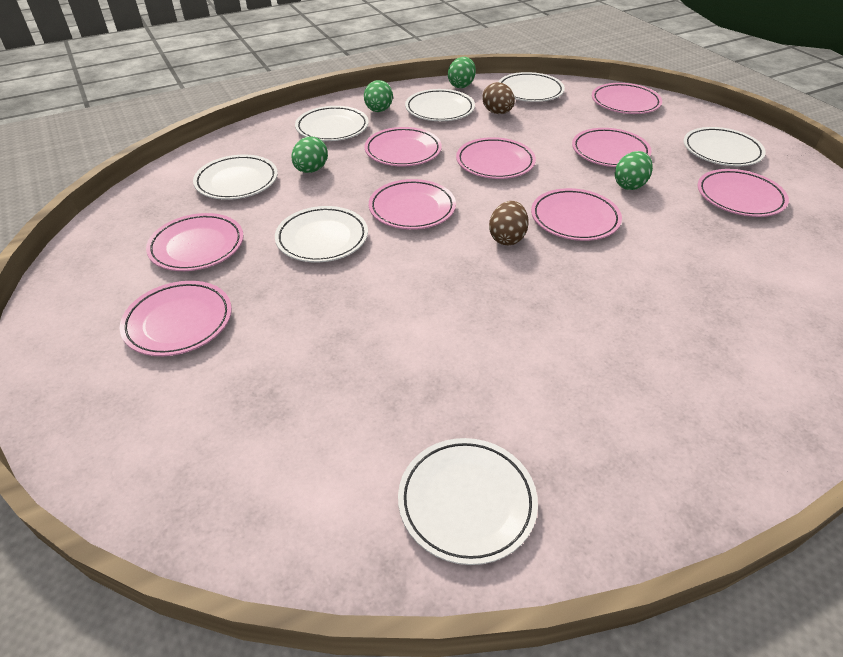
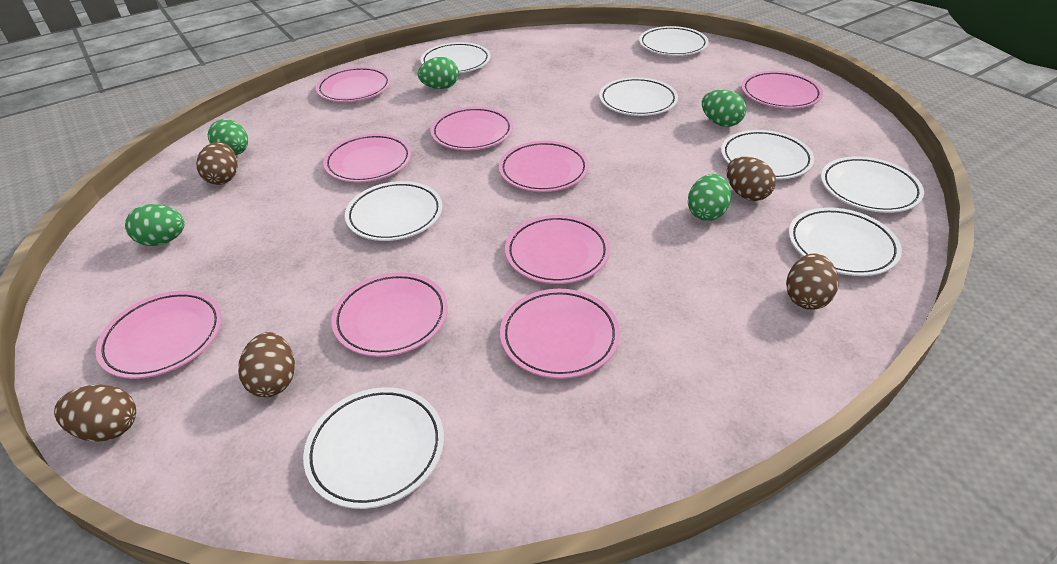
brown egg: 2 -> 5
green egg: 4 -> 5
white plate: 7 -> 8

